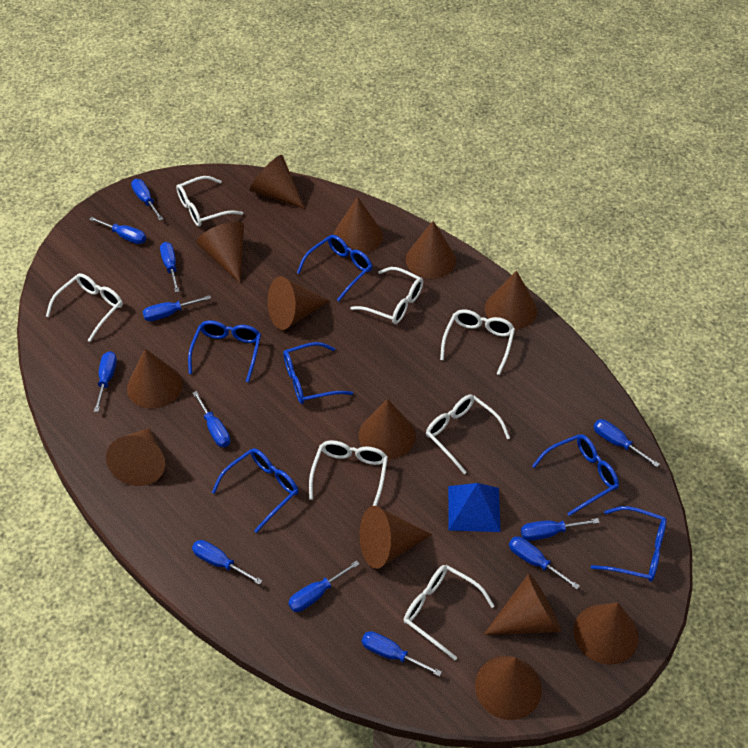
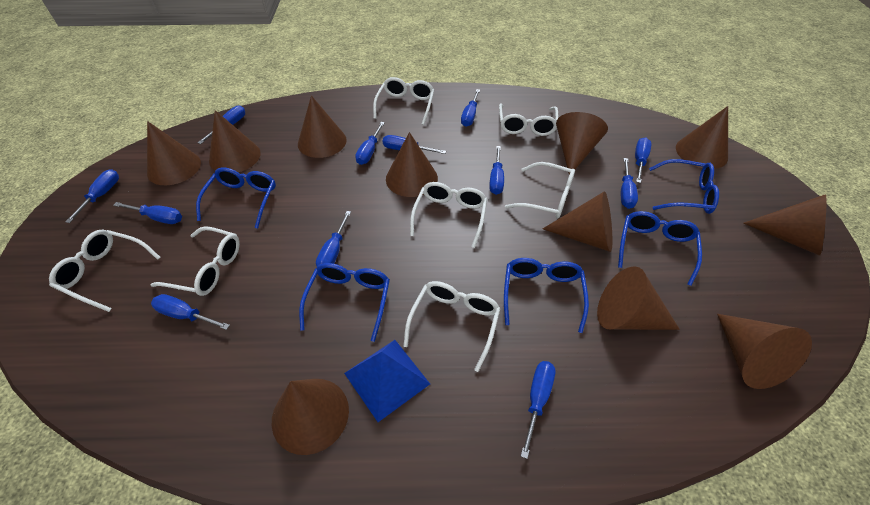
blue glasses: 6 -> 5
brown cone: 13 -> 11

